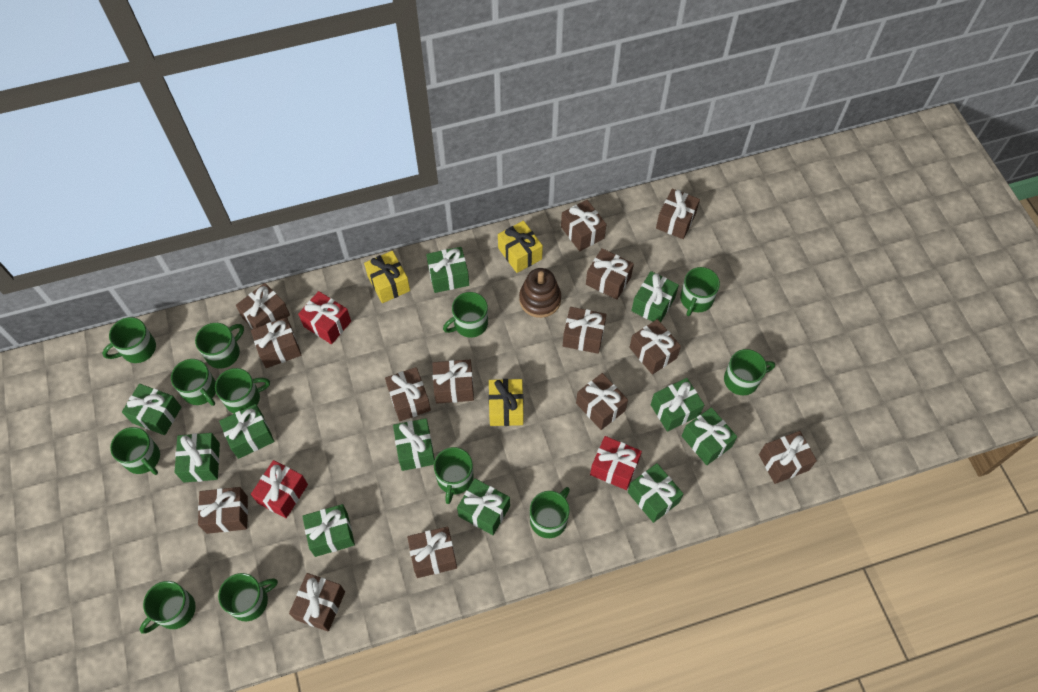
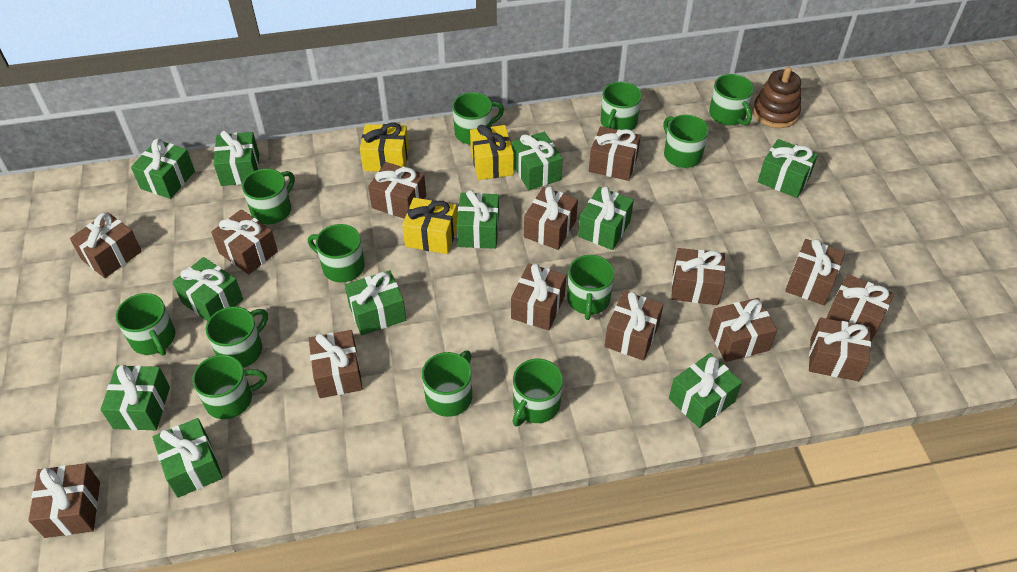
red gift: 3 -> 0

